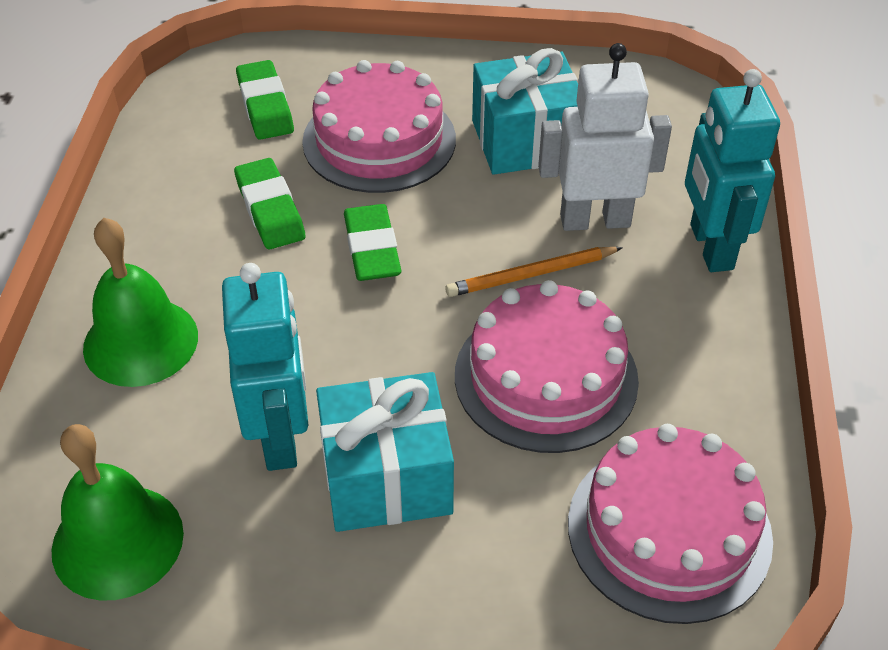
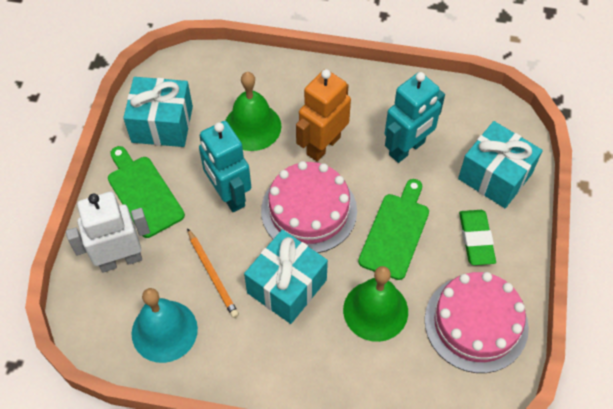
green cutting board: 0 -> 2
green eraser: 3 -> 1
orange robot: 0 -> 1
pink cake: 3 -> 2
turquoise bell: 0 -> 1
turquoise gift: 2 -> 3

